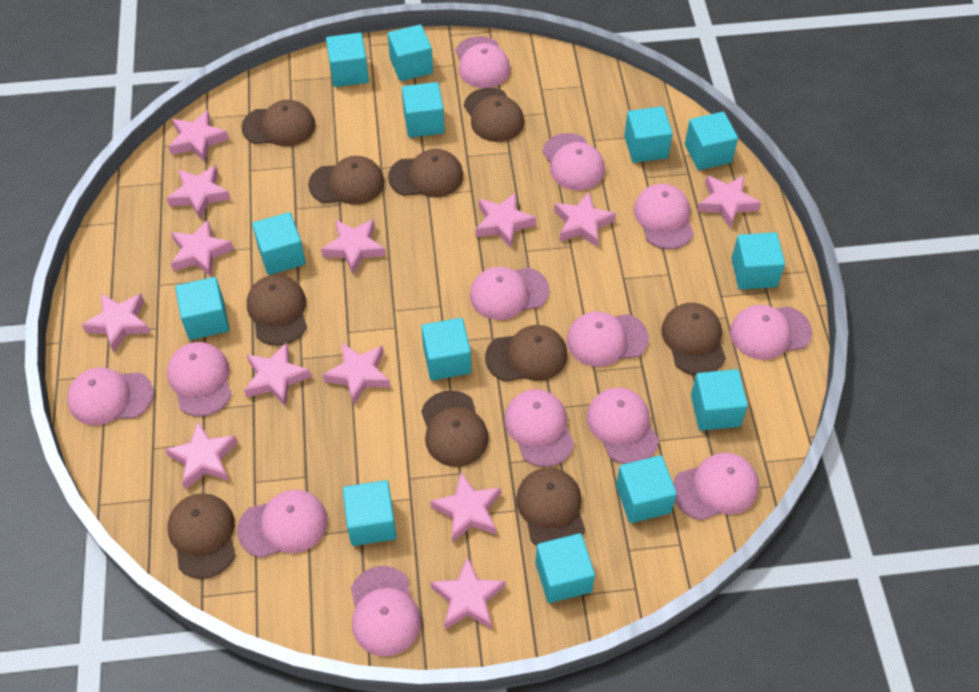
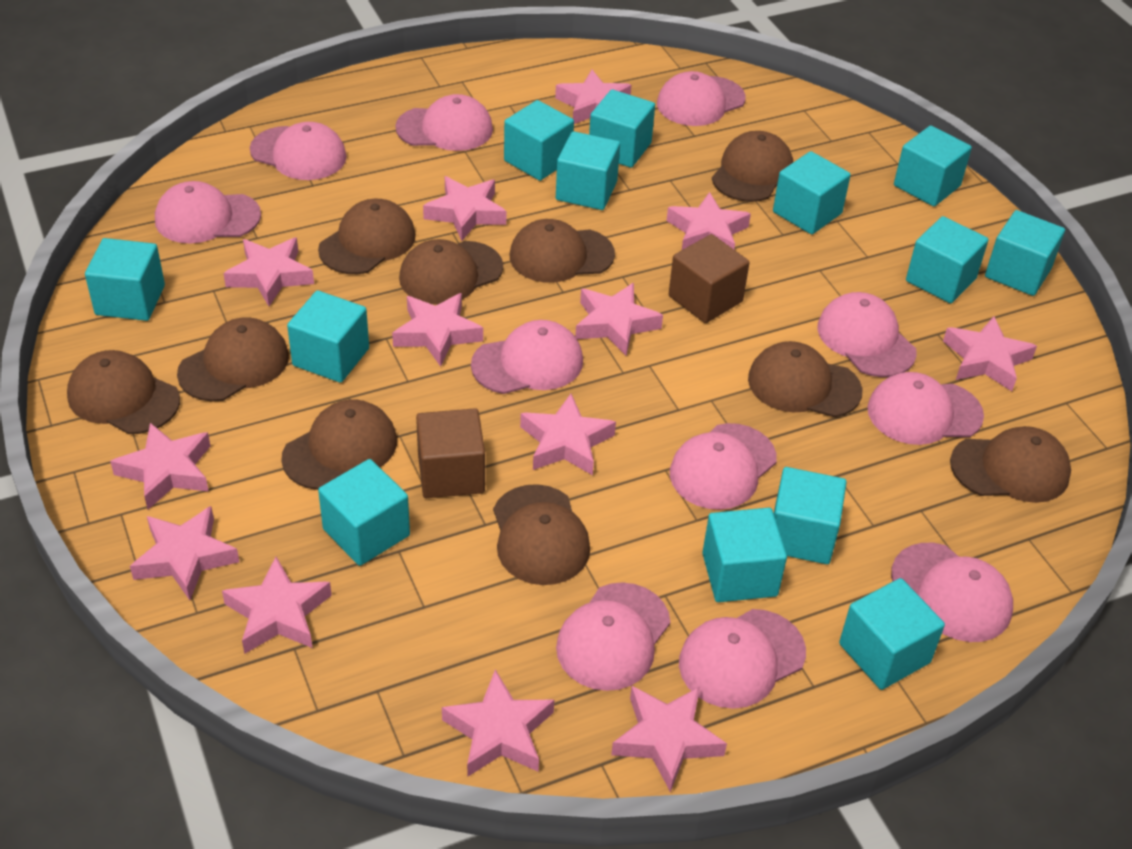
brown cube: 0 -> 2
pink cap: 13 -> 11

